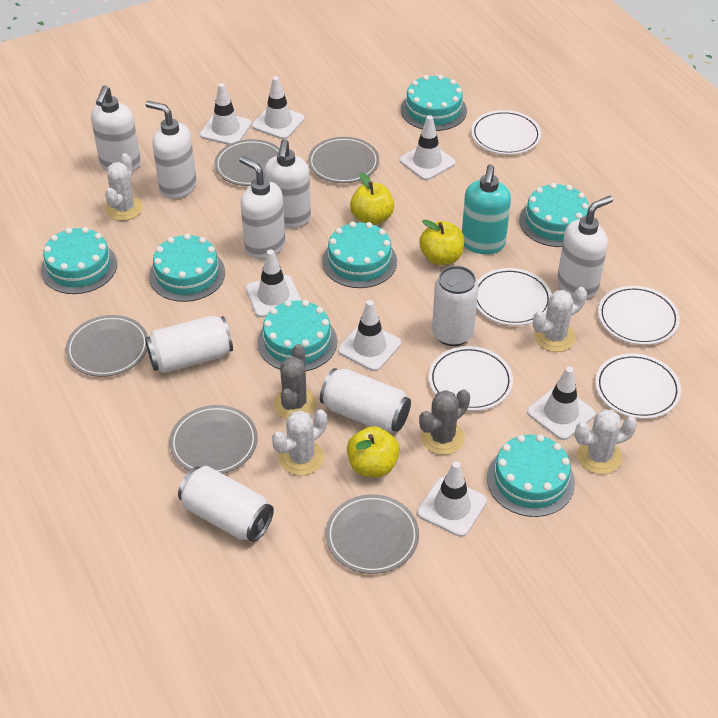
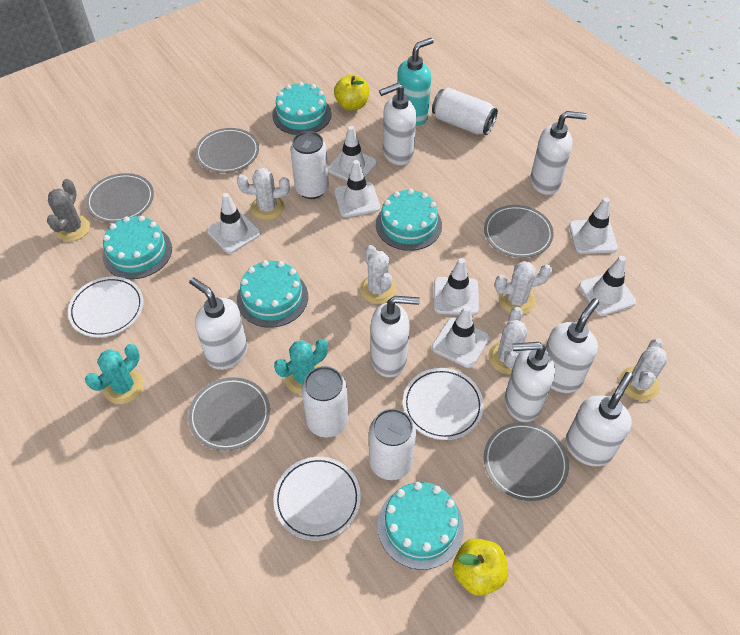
grey cactus: 2 -> 1
turquoise cactus: 0 -> 2
turquoise cake: 7 -> 5
white cactus: 4 -> 5
white plate: 5 -> 3
white soap dispenser: 5 -> 7
yellow apple: 3 -> 2

